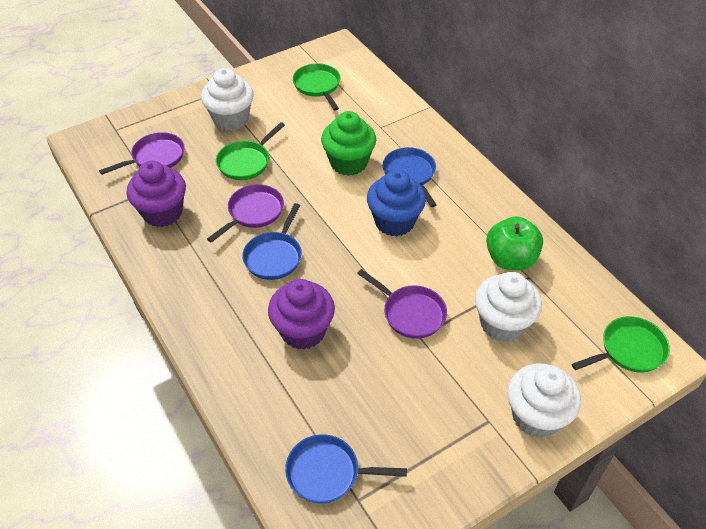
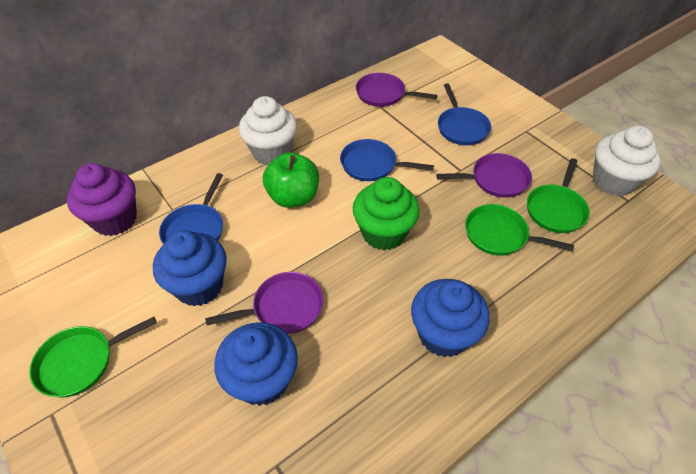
blue cupcake: 1 -> 3
purple cupcake: 2 -> 1
white cupcake: 3 -> 2

